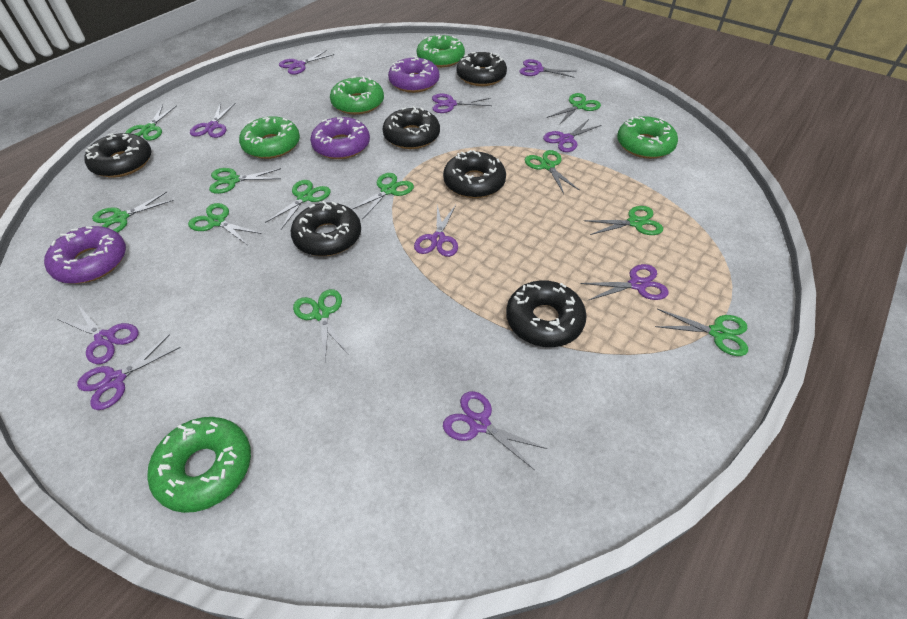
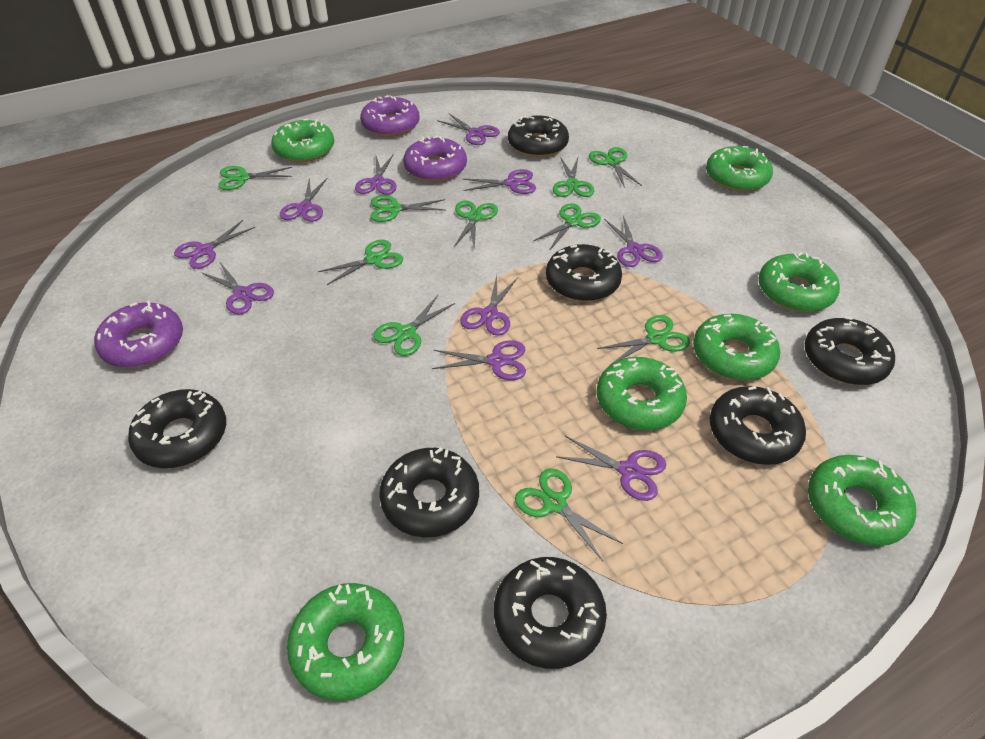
black donut: 6 -> 7
green donut: 5 -> 7
green scissors: 11 -> 10

